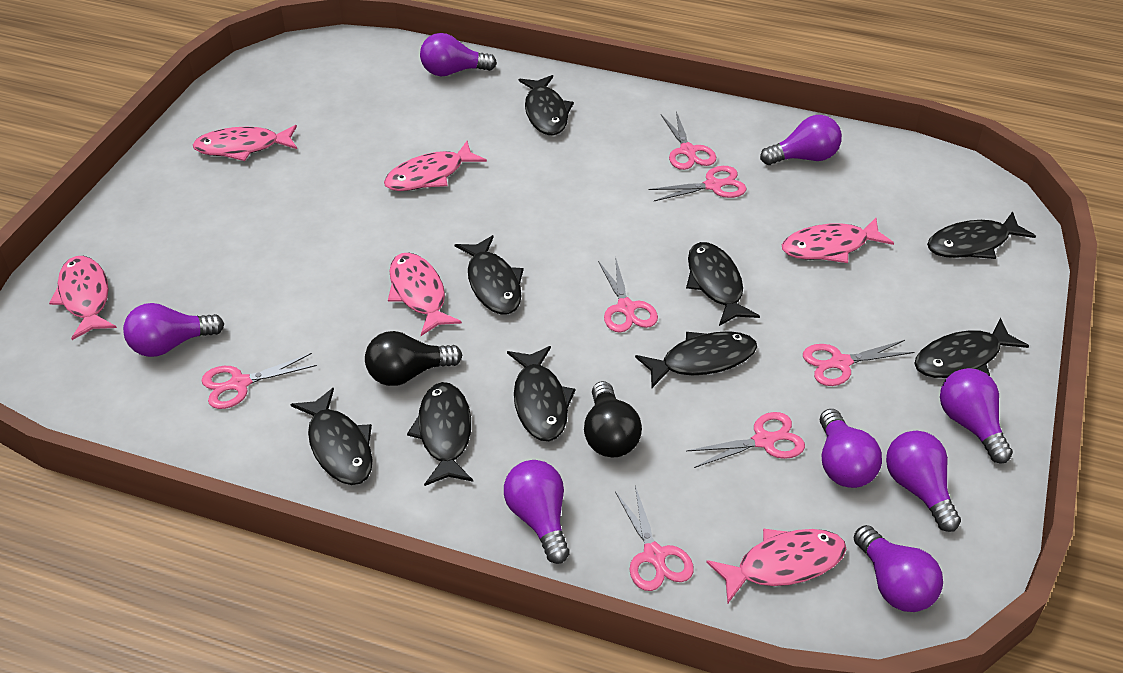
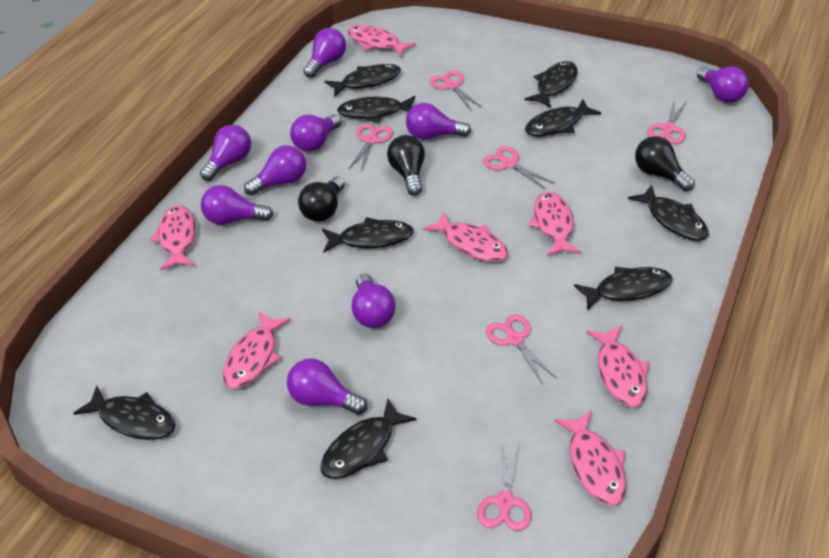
black light bulb: 2 -> 3
pink fish: 6 -> 7
pink scissors: 7 -> 6
purple light bulb: 8 -> 9

